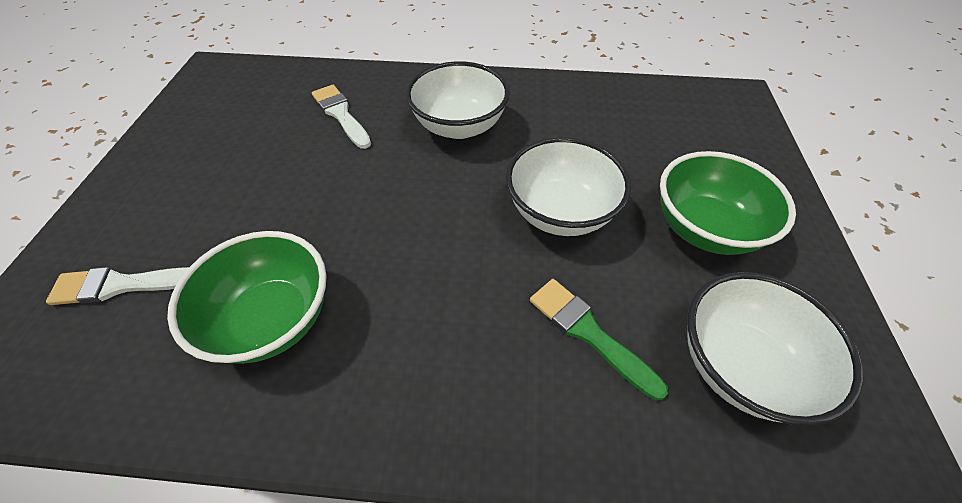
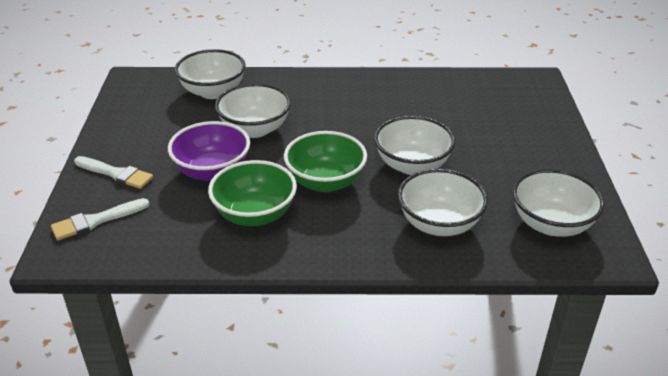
green brush: 1 -> 0
purple bowl: 0 -> 1
white bowl: 3 -> 5

